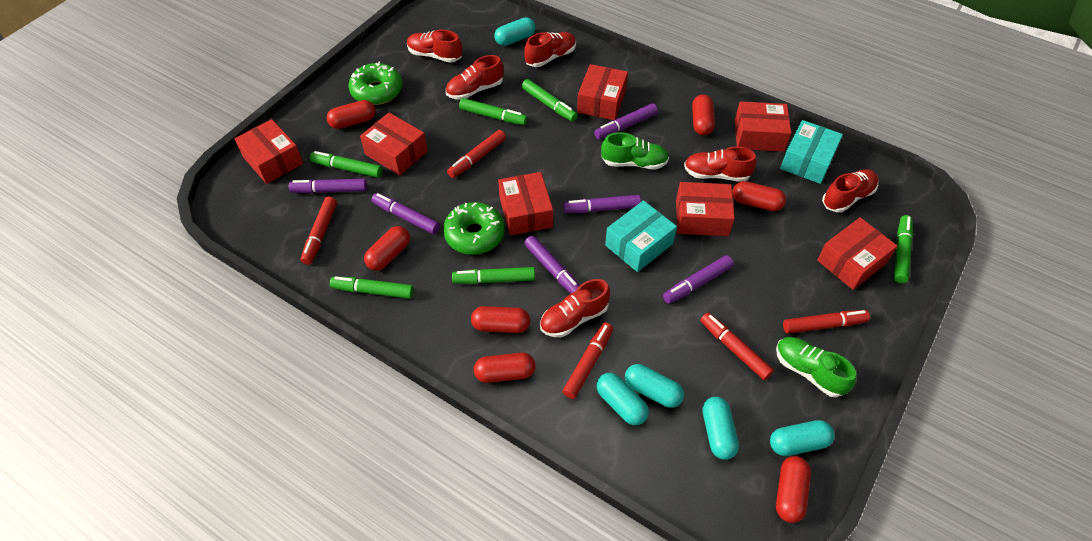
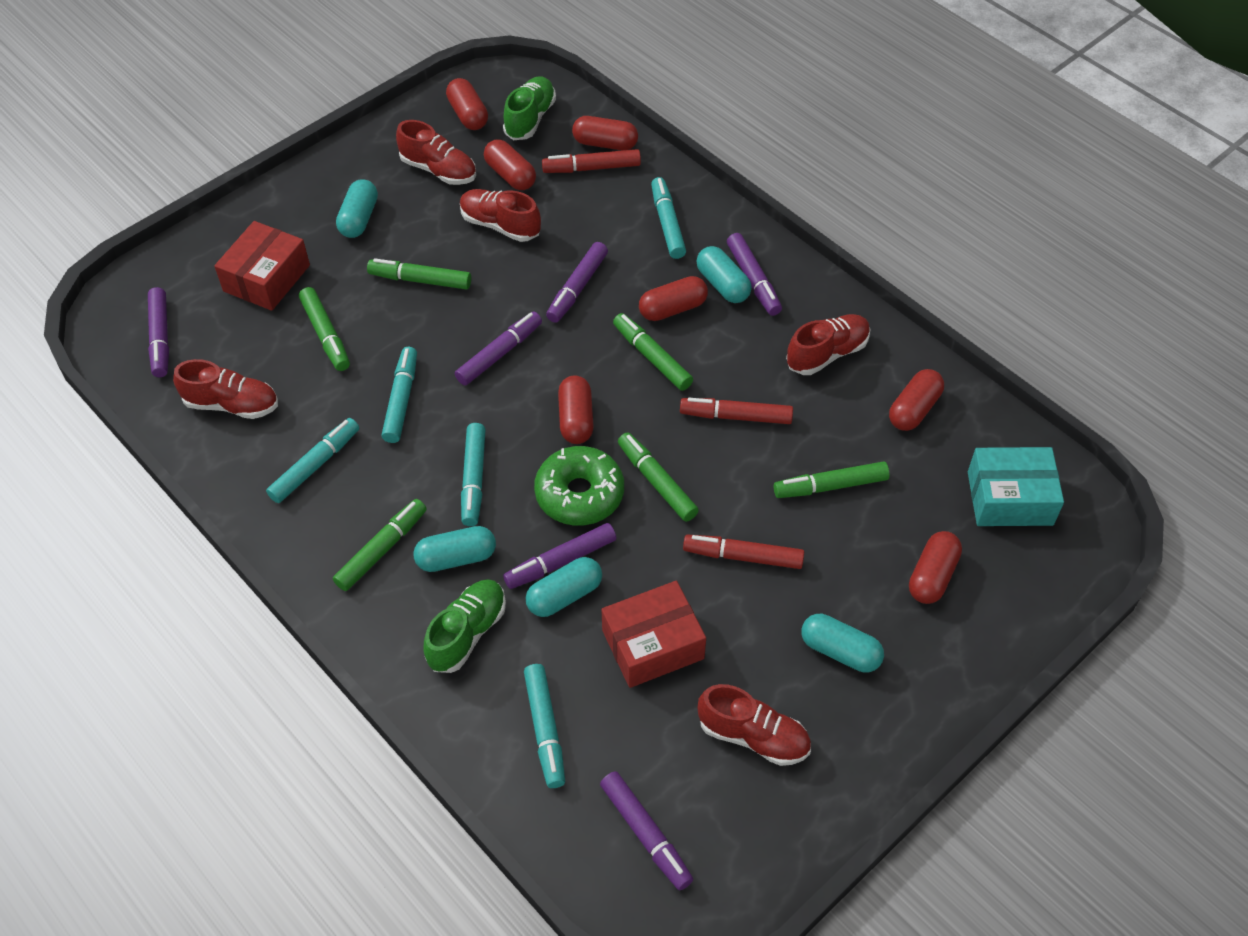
green donut: 2 -> 1
red box: 7 -> 2
red marker: 5 -> 3
red shoe: 6 -> 5
turquoise box: 2 -> 1
turquoise marker: 0 -> 5

